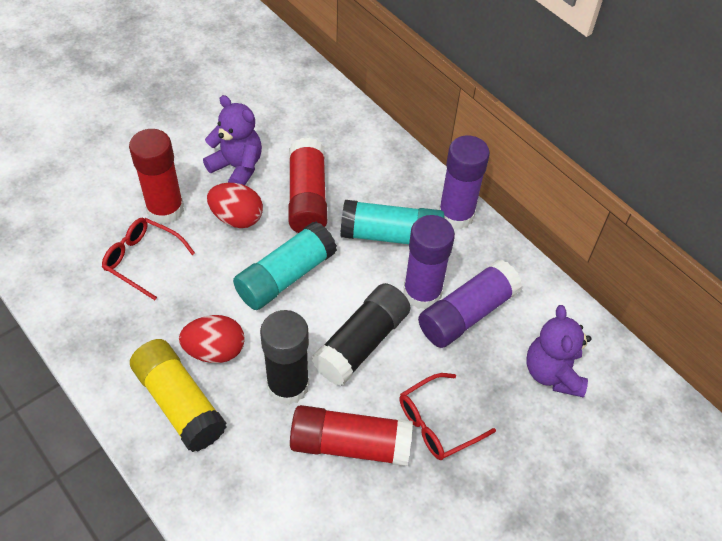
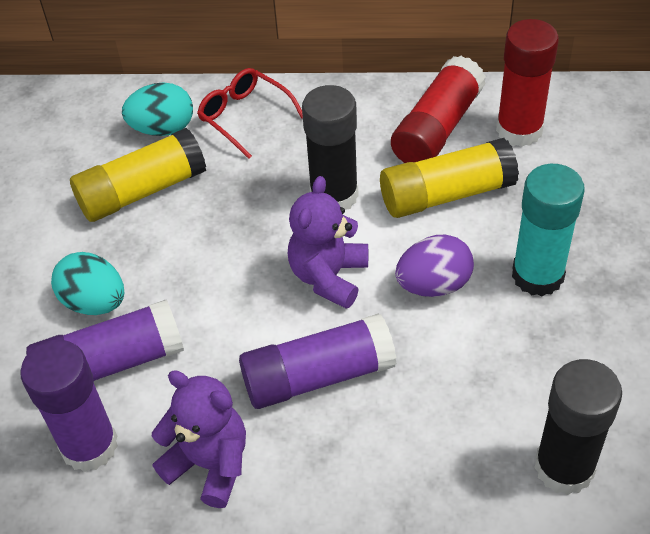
purple egg: 0 -> 1
red egg: 2 -> 0
red glasses: 2 -> 1
red glue stick: 3 -> 2
turquoise egg: 0 -> 2
turquoise glue stick: 2 -> 1
yellow glue stick: 1 -> 2

